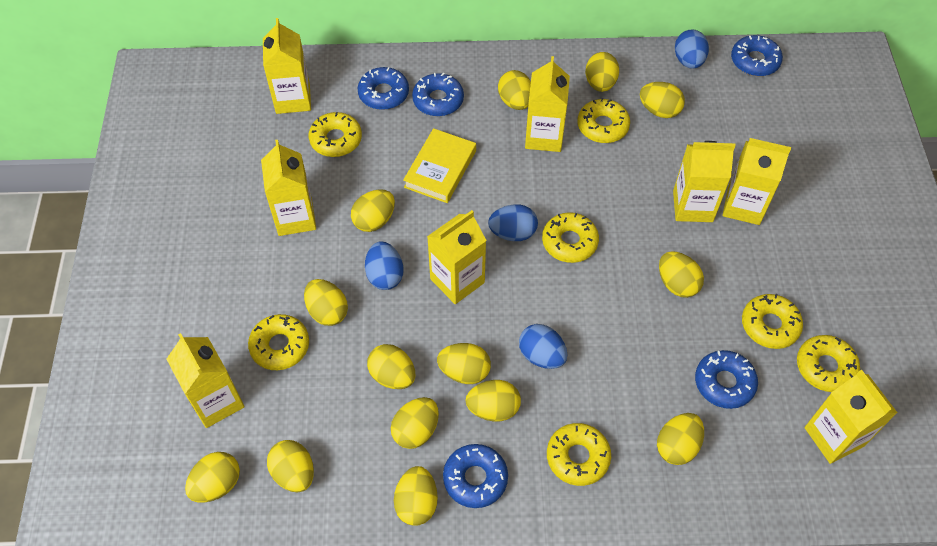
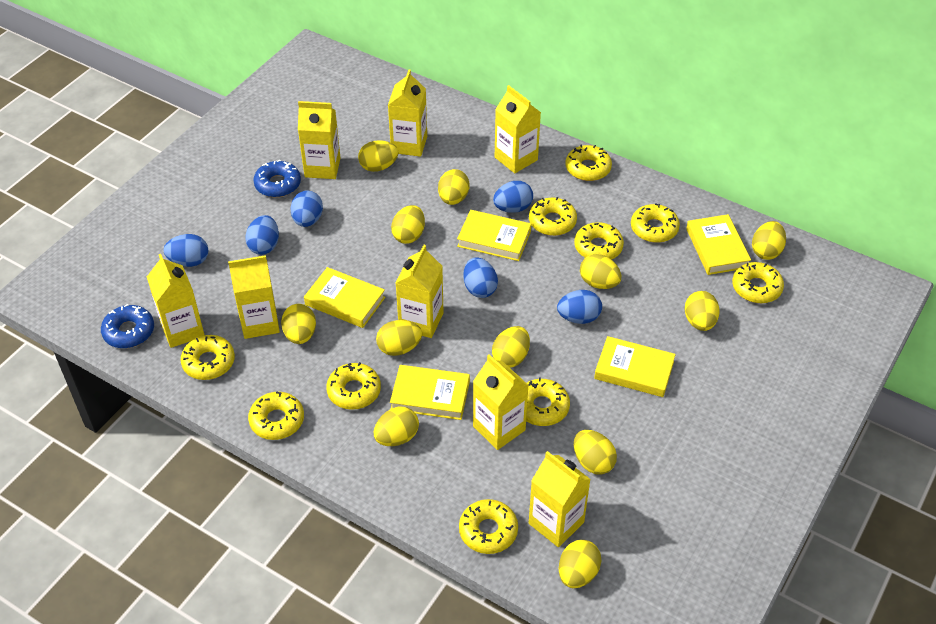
blue donut: 5 -> 2
blue egg: 4 -> 6
yellow book: 1 -> 5
yellow donut: 7 -> 10
yellow egg: 14 -> 12

